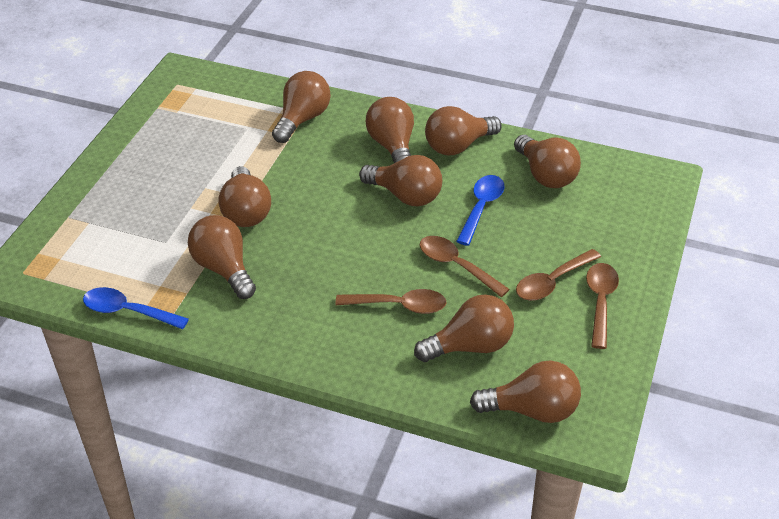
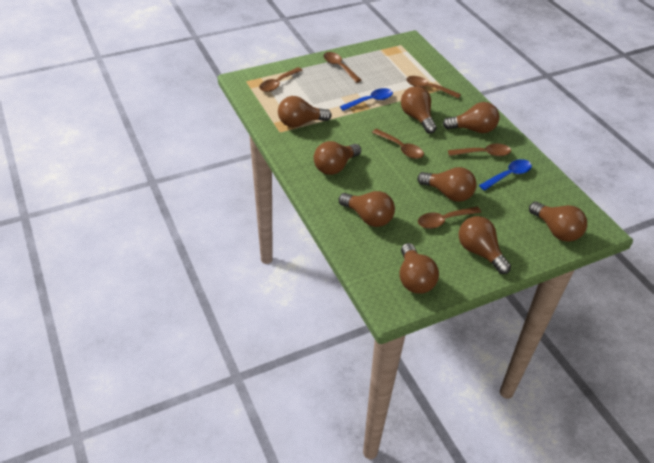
brown spoon: 4 -> 6

